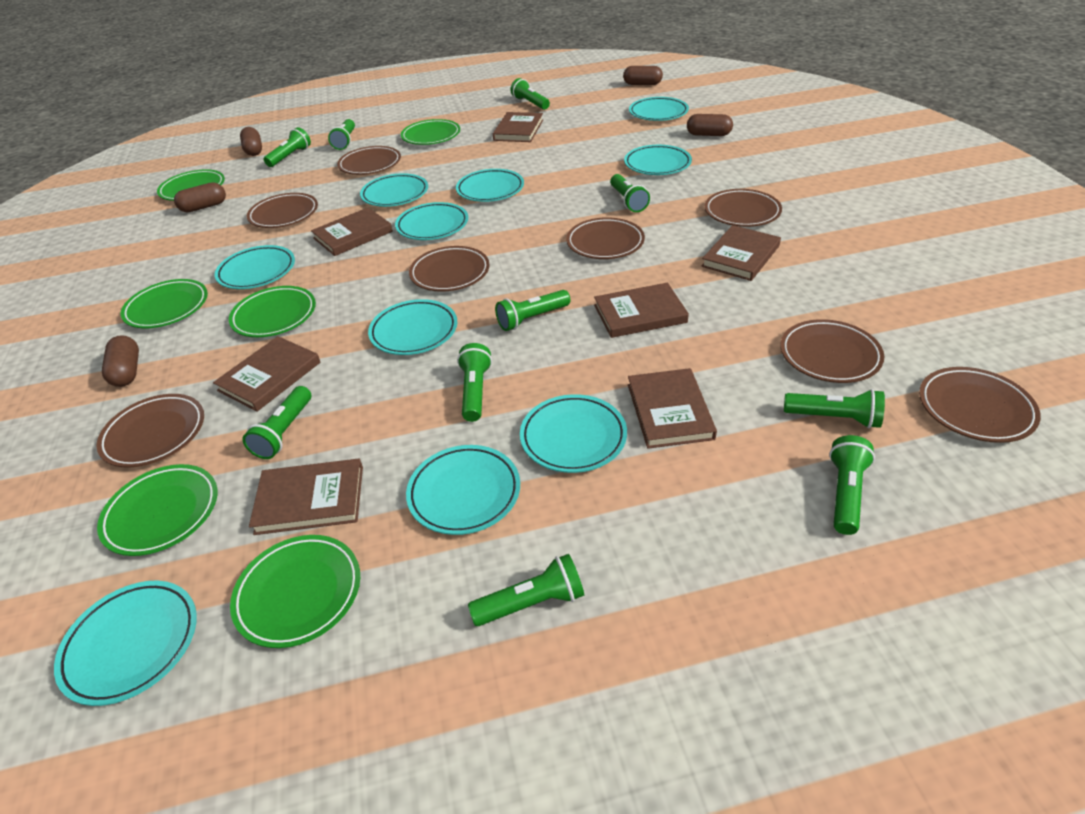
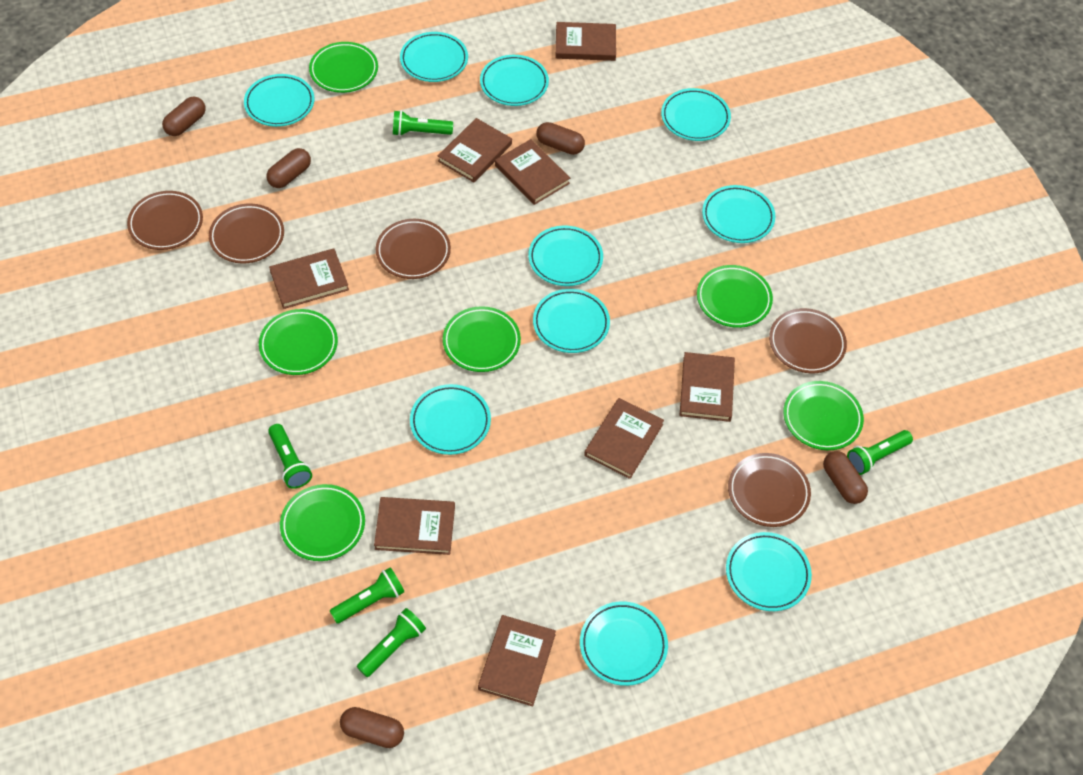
brown book: 7 -> 8
brown plate: 8 -> 5
green flashlight: 10 -> 5

